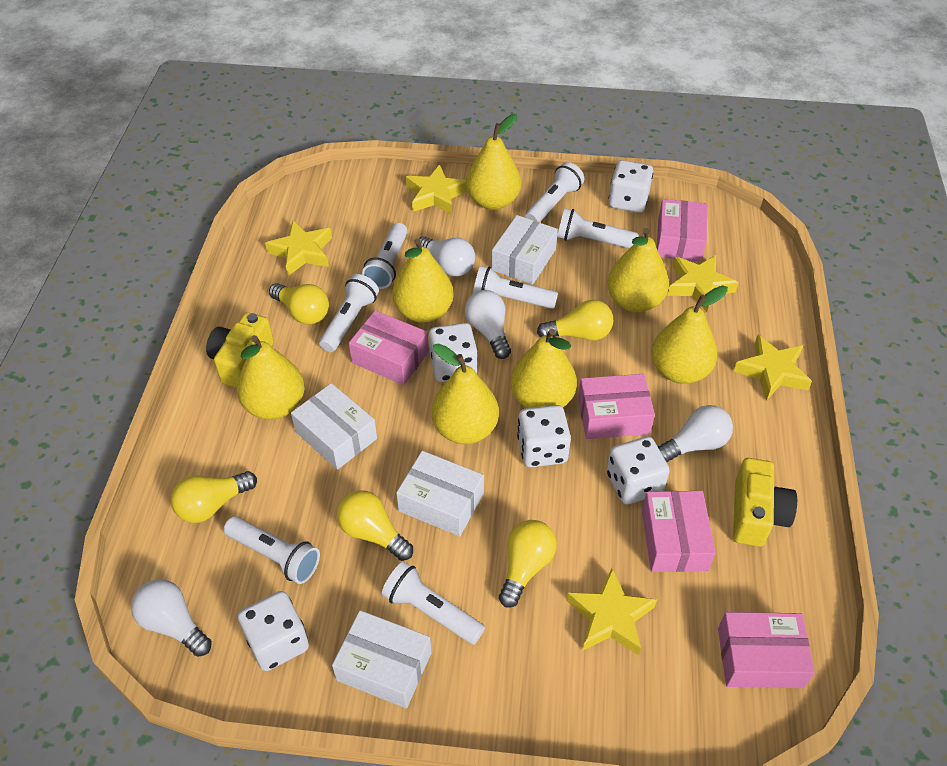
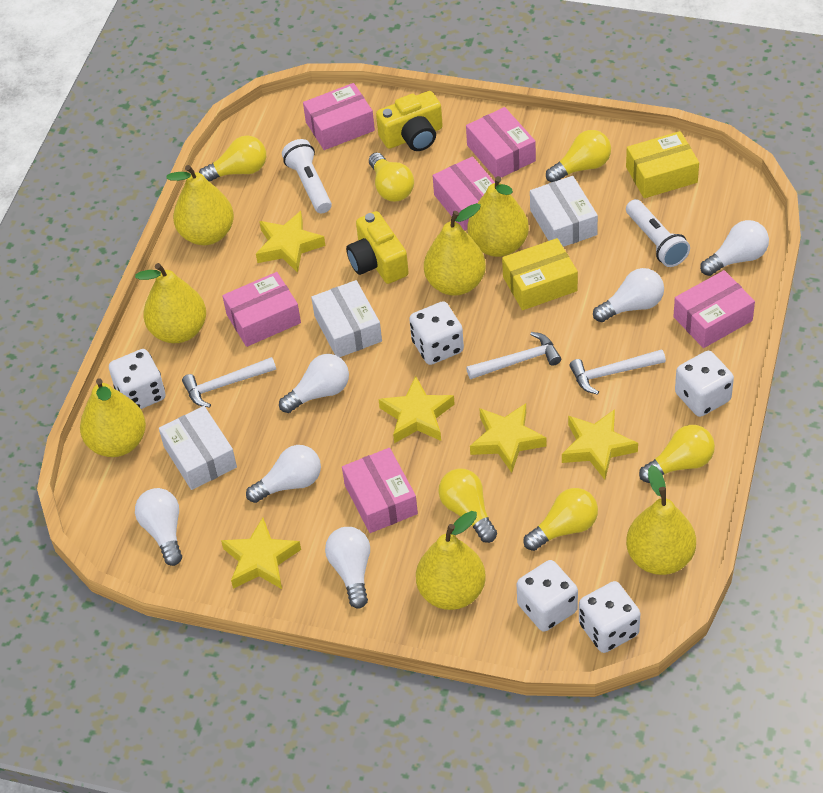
pink box: 5 -> 6
white box: 4 -> 3
white flashlight: 7 -> 2
white hammer: 0 -> 3
white light bulb: 4 -> 6
yellow box: 0 -> 2
yellow light bulb: 5 -> 6

